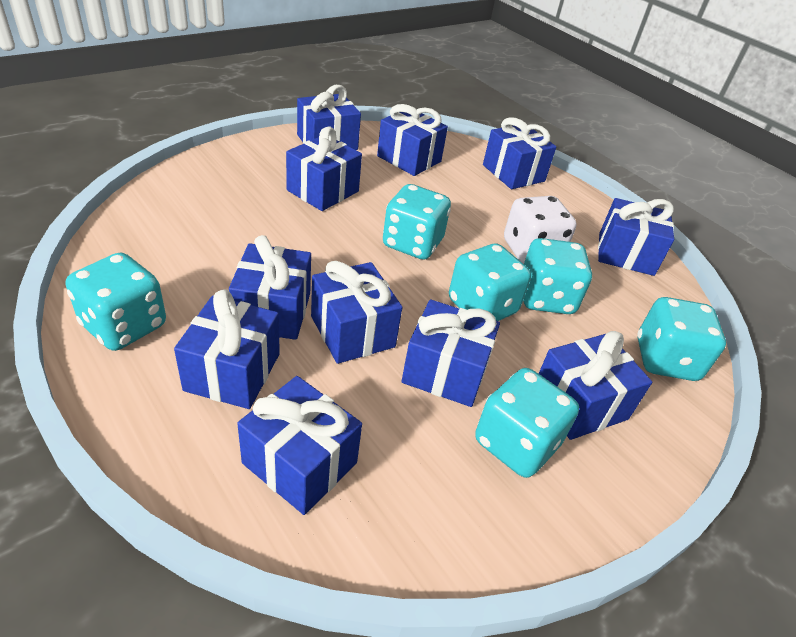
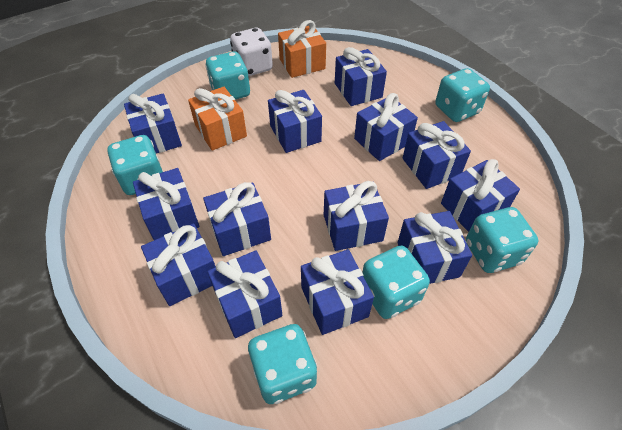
blue gift: 11 -> 13
orange gift: 0 -> 2

